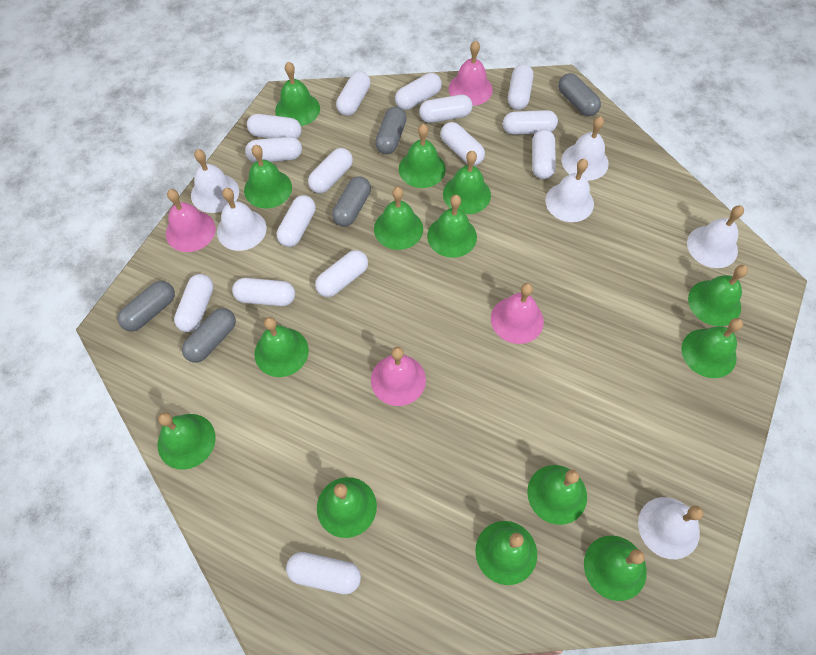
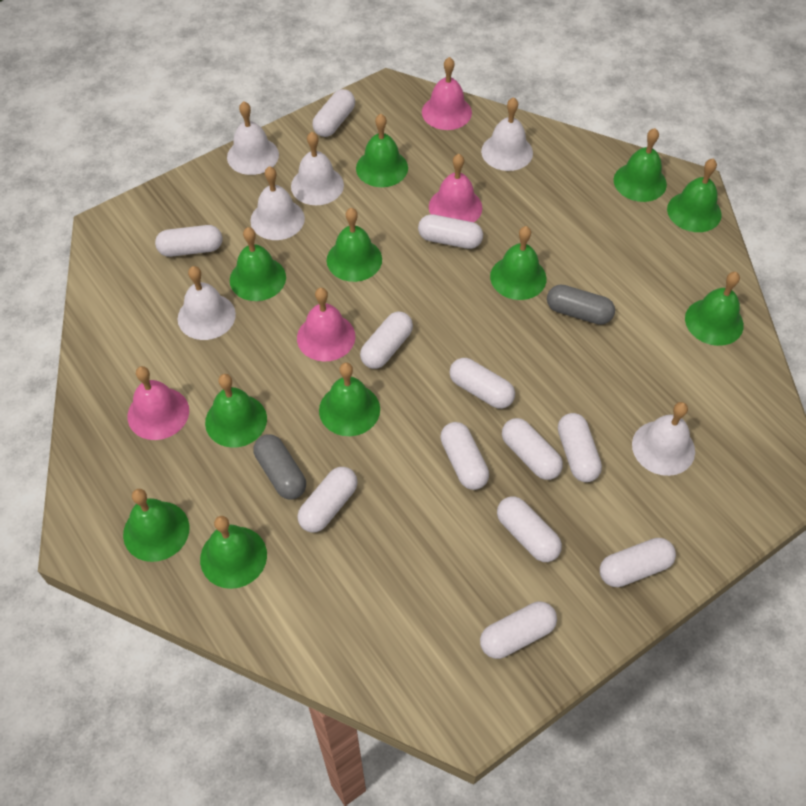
green bell: 14 -> 11
grey capsule: 5 -> 2
white capsule: 15 -> 12

